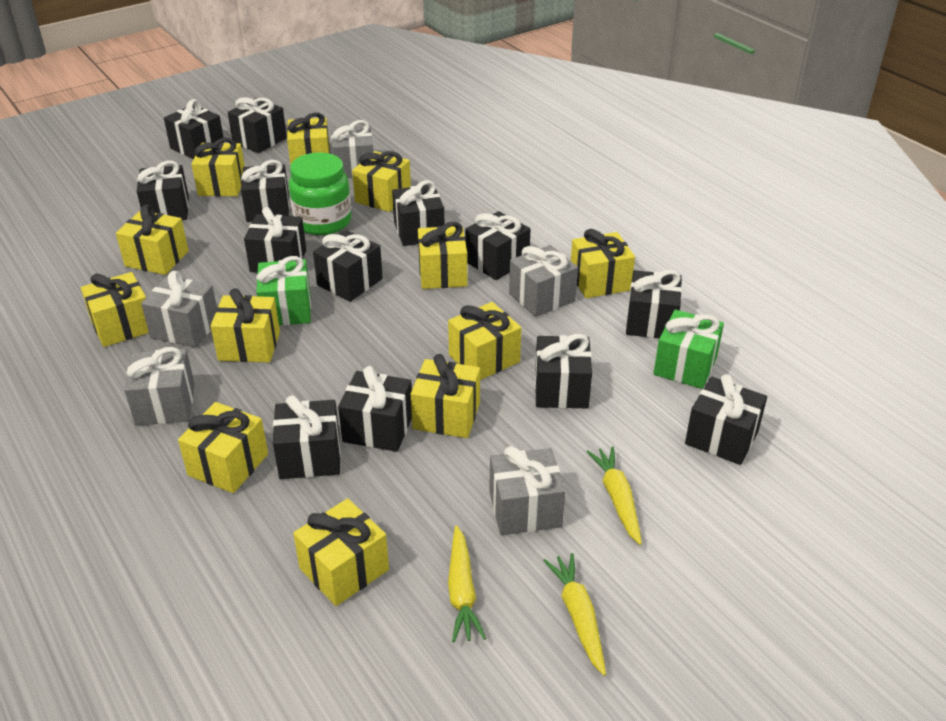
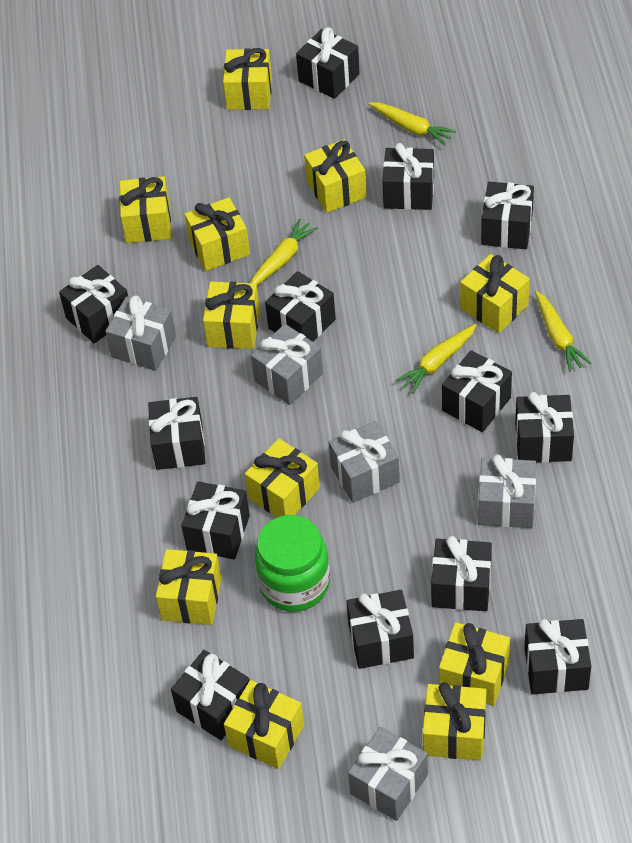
green gift: 2 -> 0
yellow carrot: 3 -> 4
yellow gift: 12 -> 11

